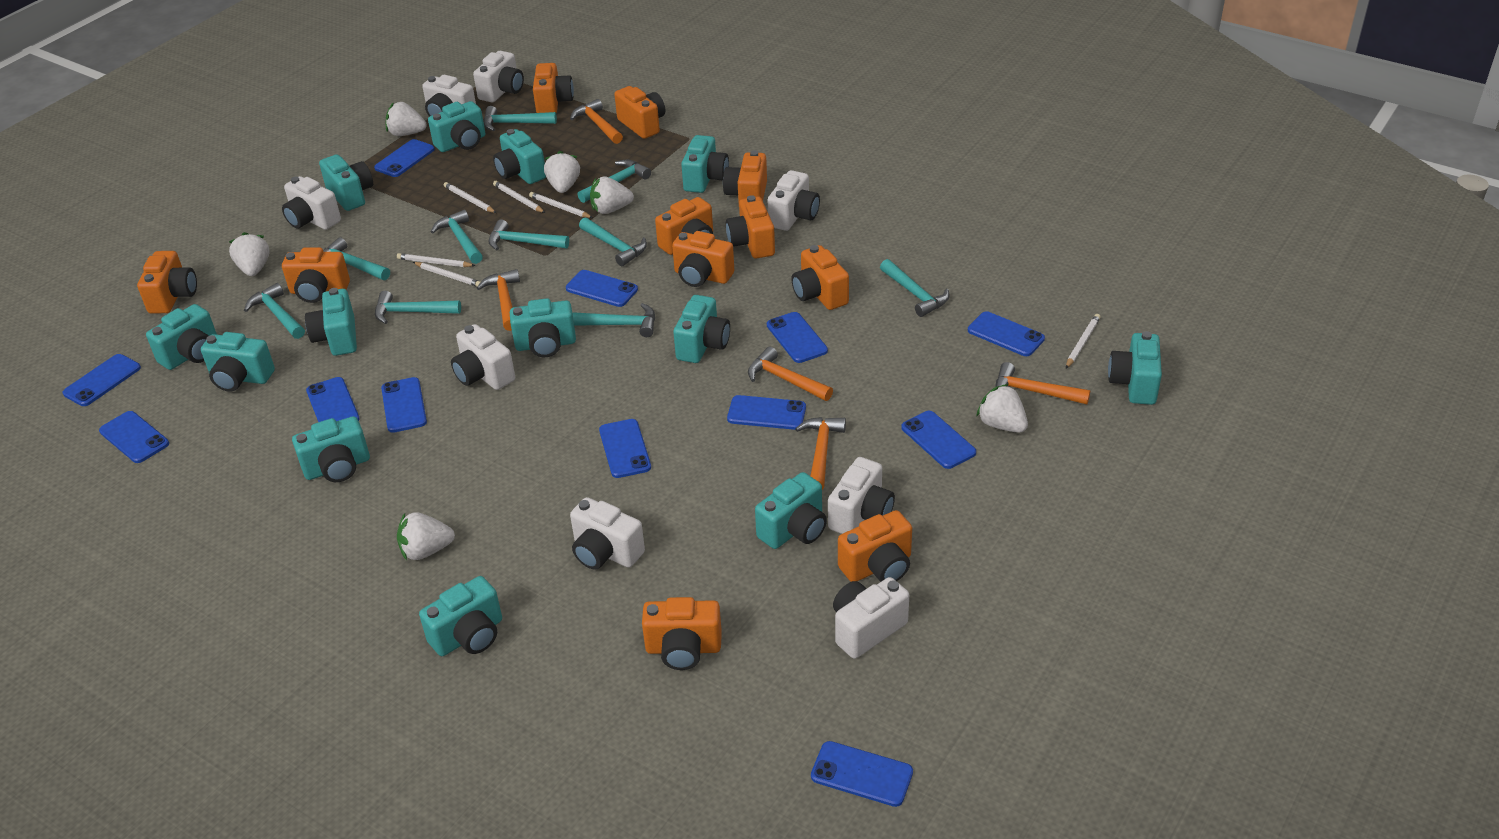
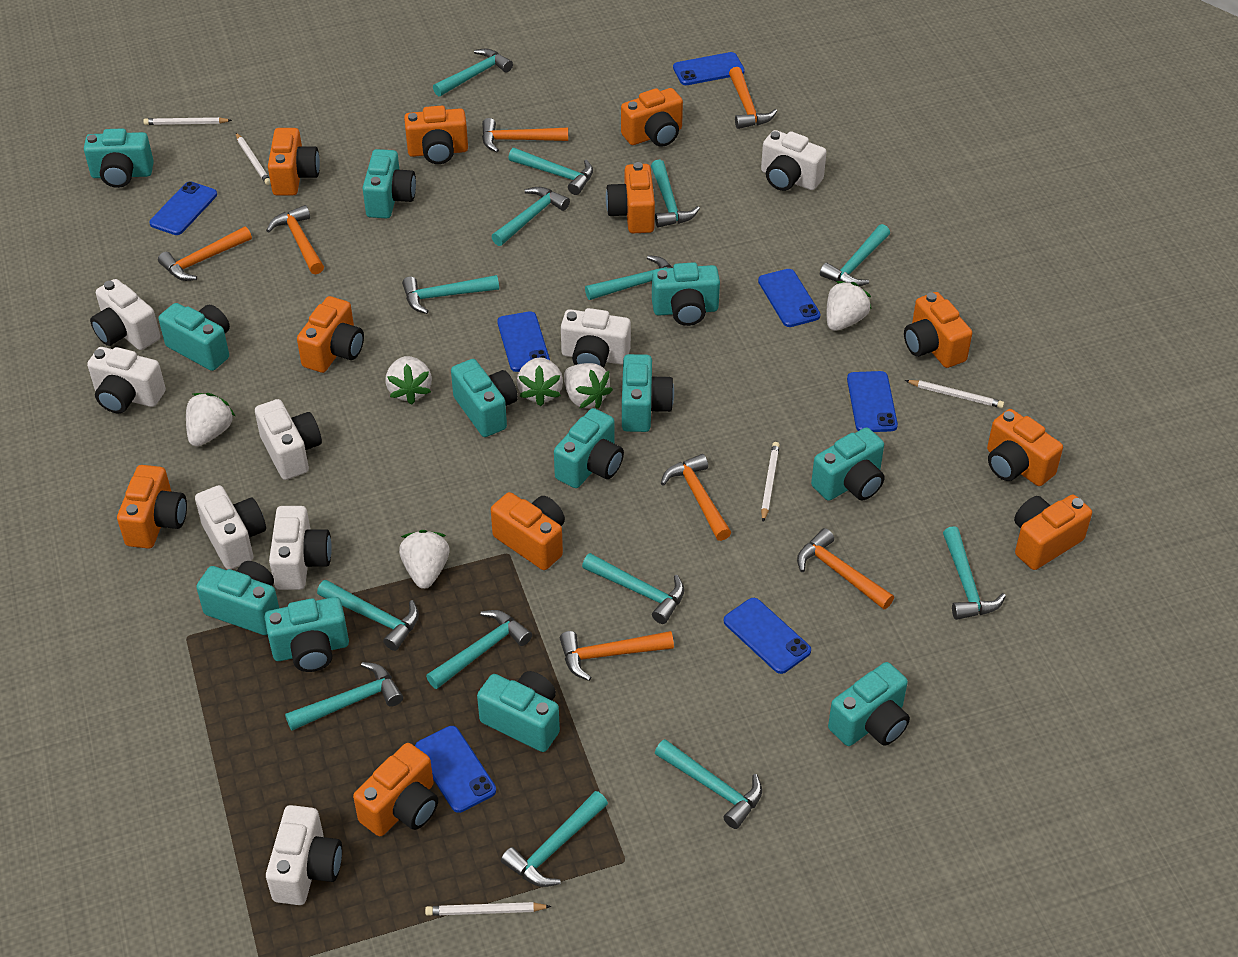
blue phone: 12 -> 7
orange hammer: 5 -> 7
turquoise camera: 13 -> 12
turquoise hammer: 10 -> 14
white pencil: 6 -> 5

